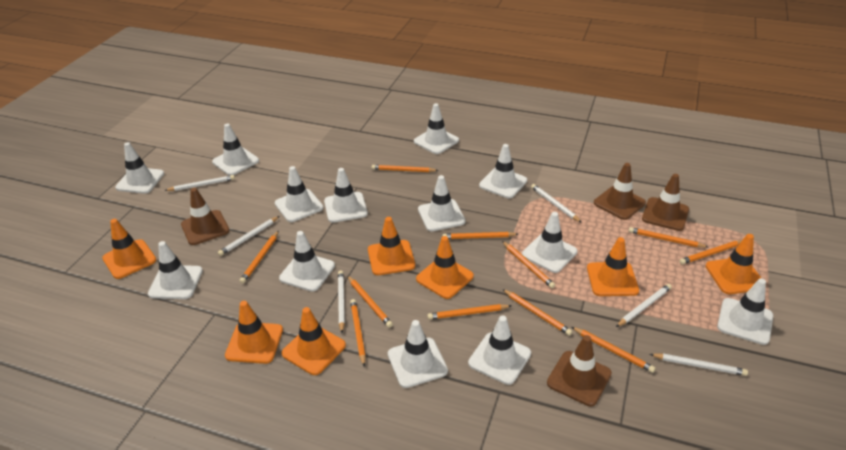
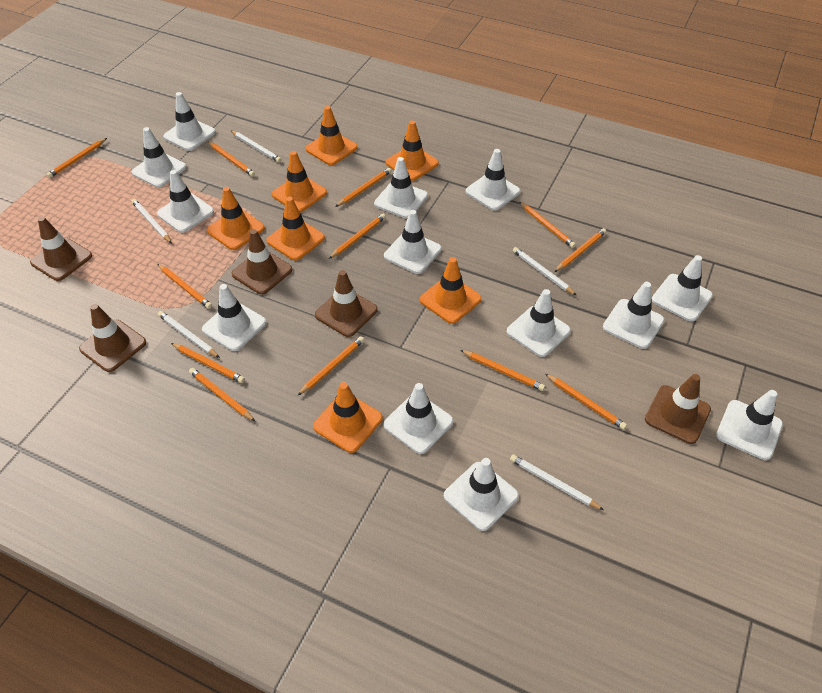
brown traffic cone: 4 -> 5
orange pencil: 11 -> 12
white pencil: 6 -> 5

